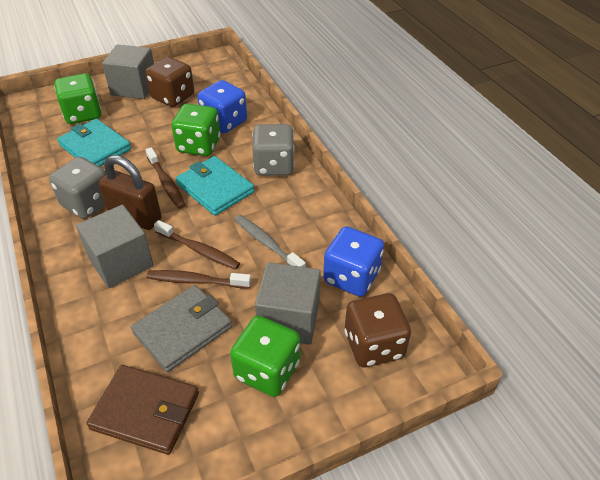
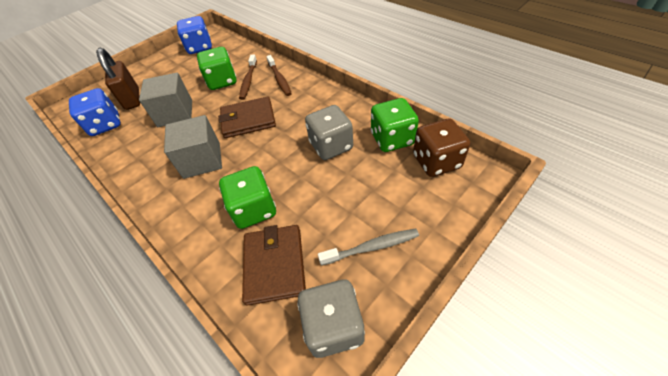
brown dice: 2 -> 1
brown toothbrush: 3 -> 2
brown wallet: 1 -> 2
grey cube: 3 -> 2
grey wallet: 1 -> 0
turquoise wallet: 2 -> 0

